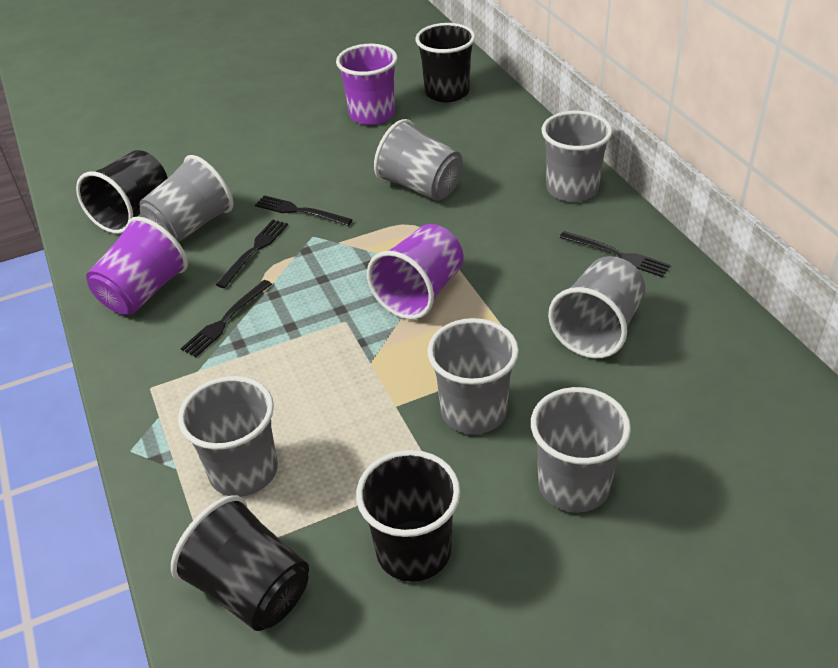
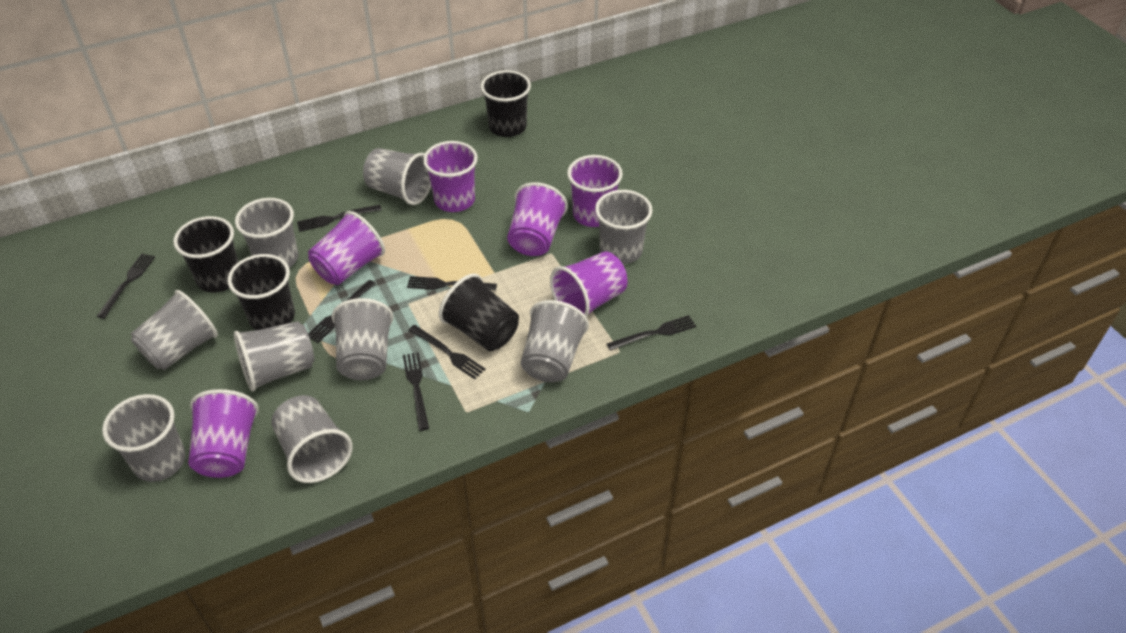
black fork: 4 -> 7
grey cup: 7 -> 9
purple cup: 3 -> 6

